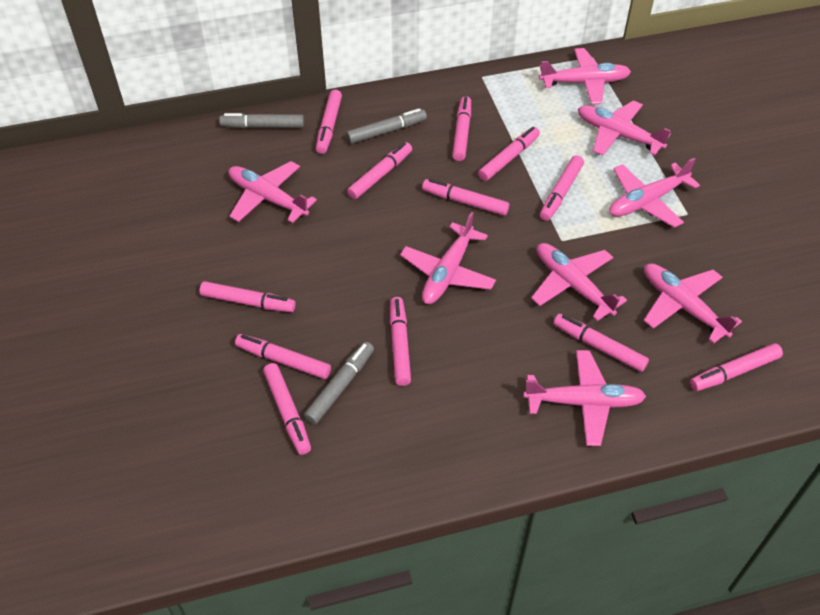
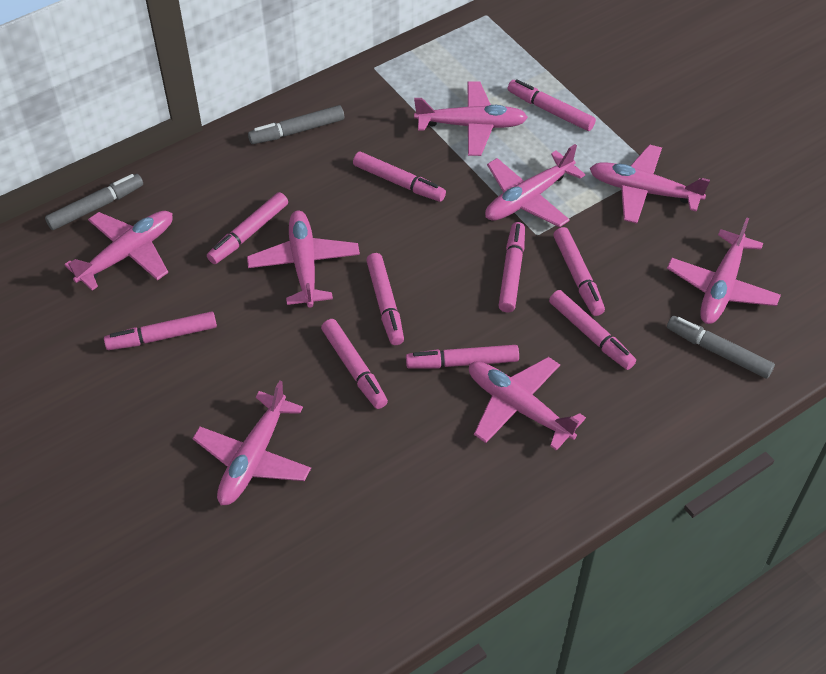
pink marker: 12 -> 10

